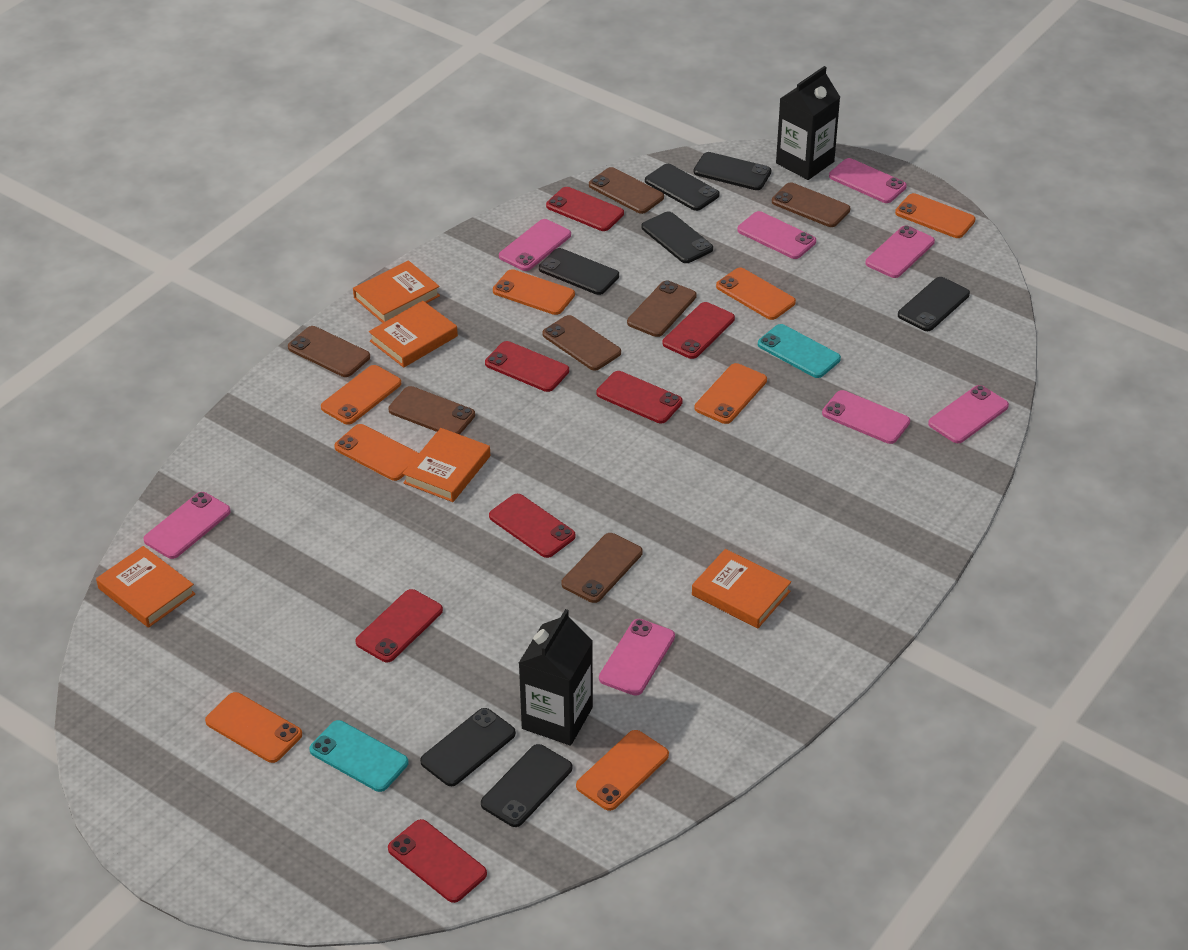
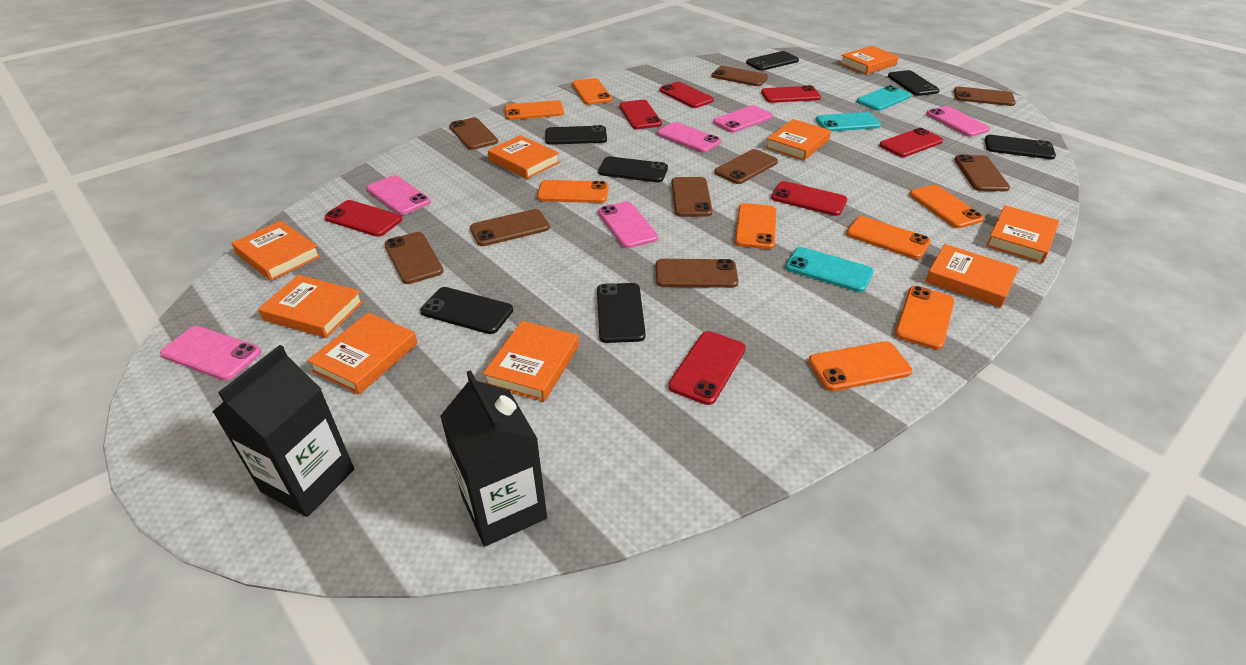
brown phone: 7 -> 9
orange book: 5 -> 9
pink phone: 8 -> 6
turquoise phone: 2 -> 3

